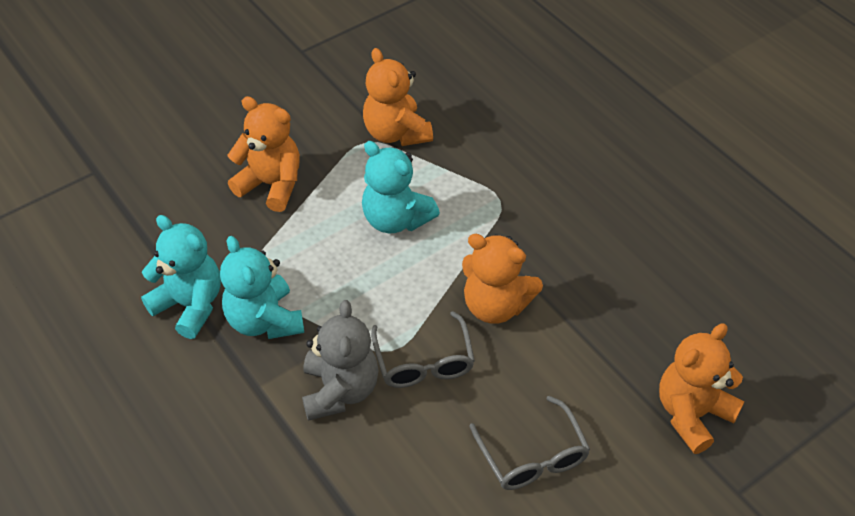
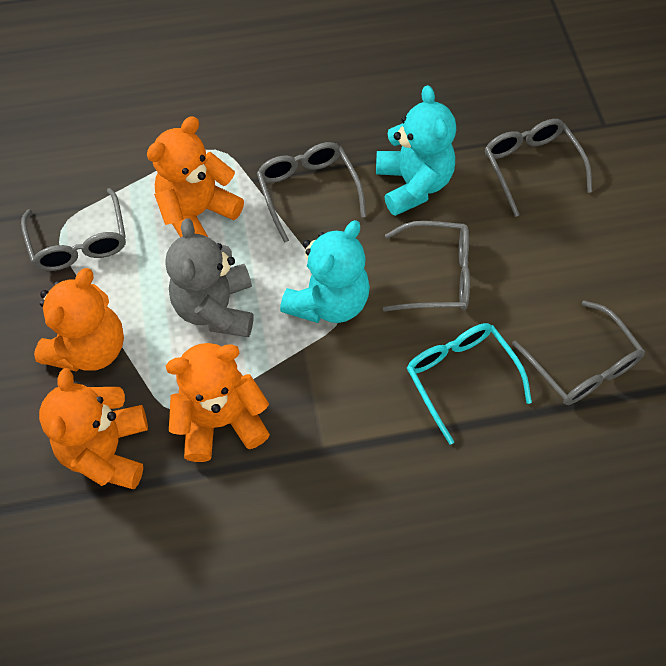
grey glasses: 2 -> 5
turquoise glasses: 0 -> 1
turquoise teddy bear: 3 -> 2

